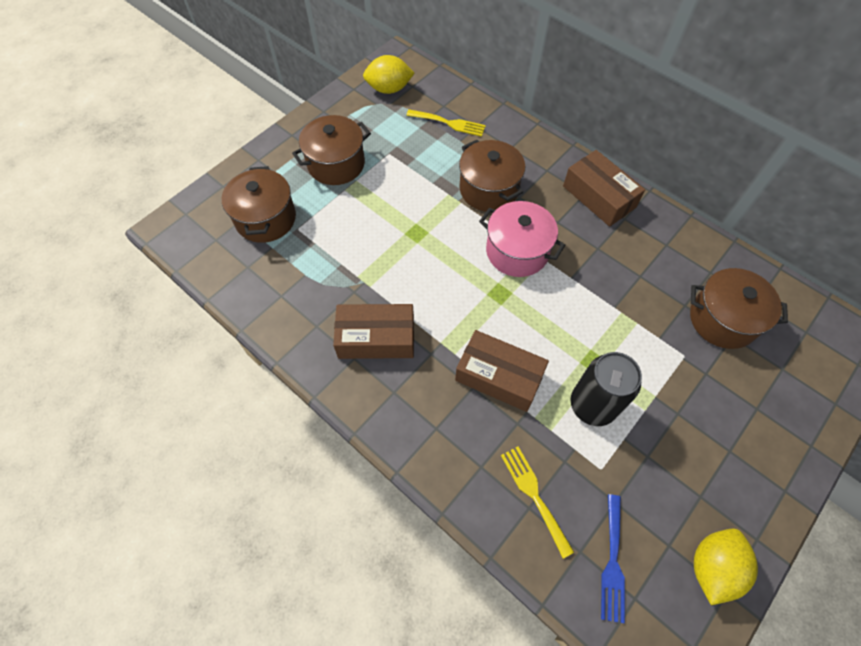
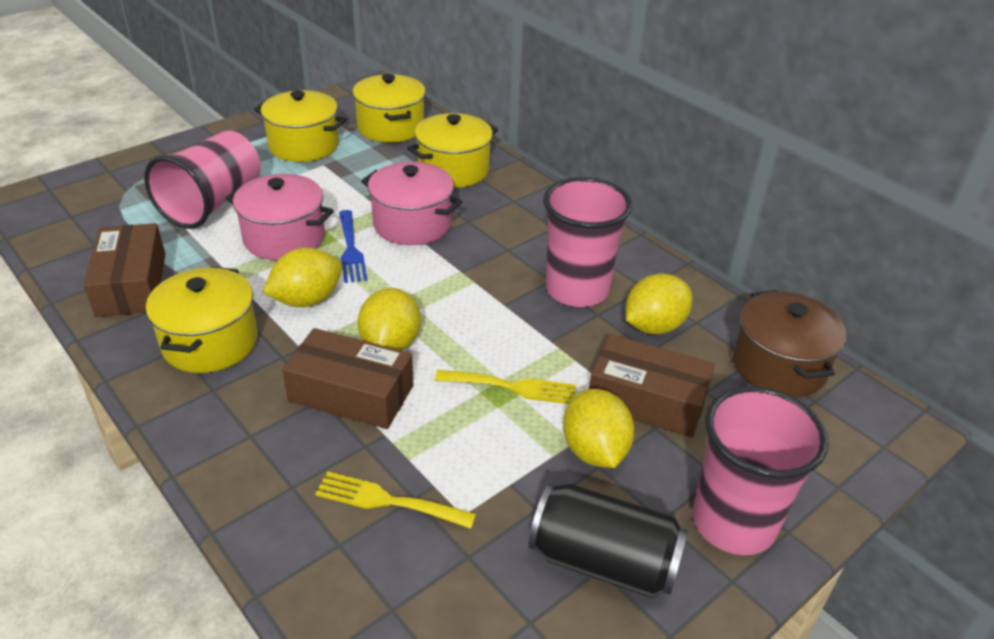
brown pot: 4 -> 1
pink cup: 0 -> 3
pink pot: 1 -> 2
yellow lemon: 2 -> 4
yellow pot: 0 -> 4

